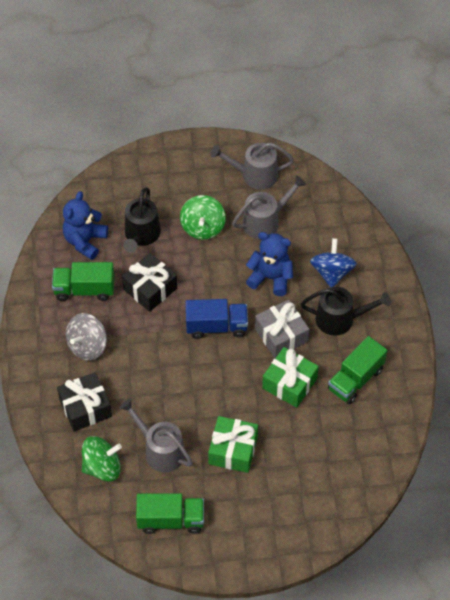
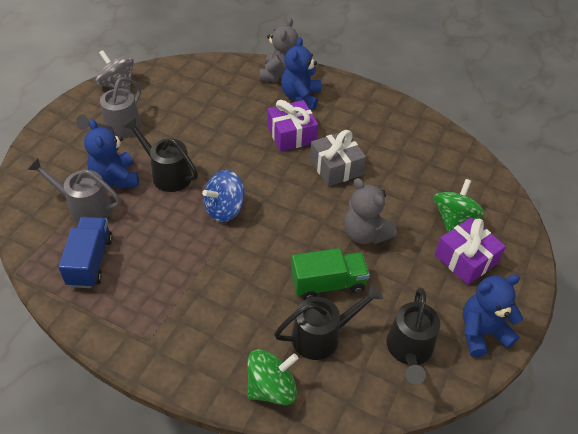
black gift: 2 -> 0
black watering can: 2 -> 3
blue teddy bear: 2 -> 3
green gift: 2 -> 0
green truck: 3 -> 1
grey teddy bear: 0 -> 2
grey watering can: 3 -> 2
purple gift: 0 -> 2

